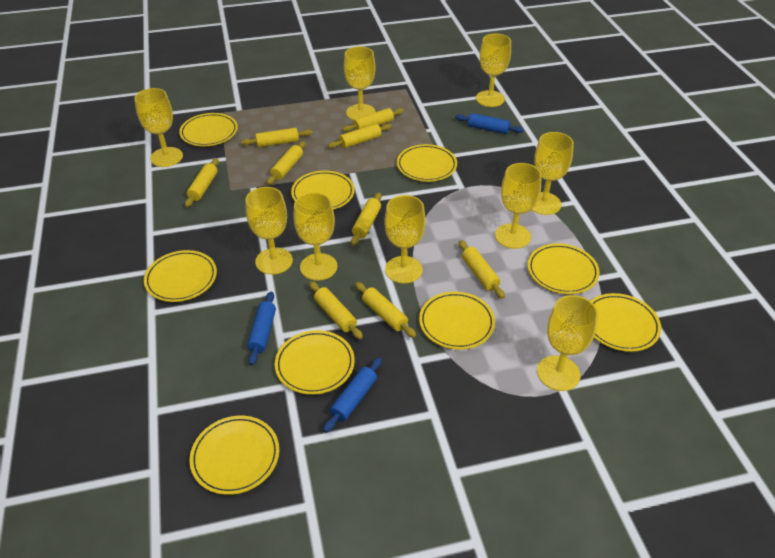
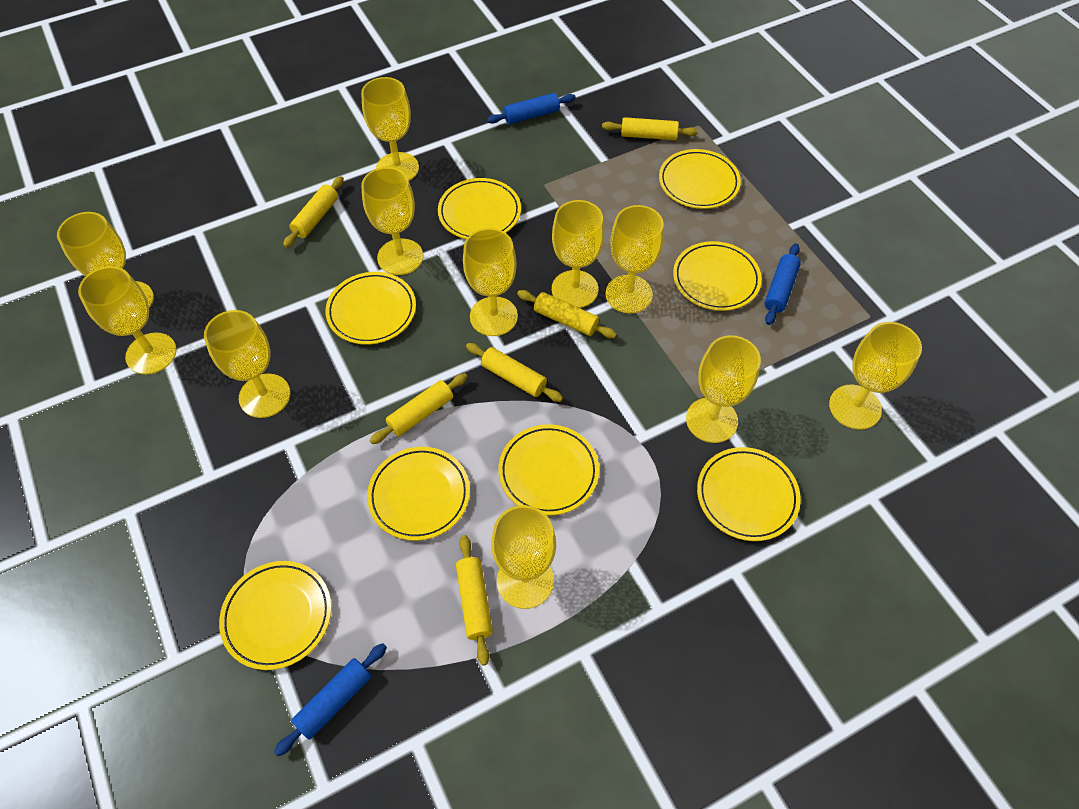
yellow goblet: 9 -> 11
yellow plate: 9 -> 8
yellow rolling pin: 9 -> 6

